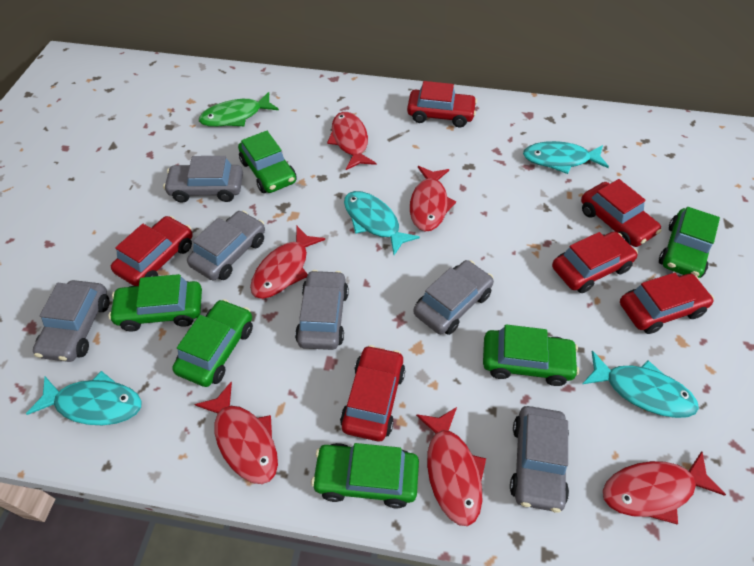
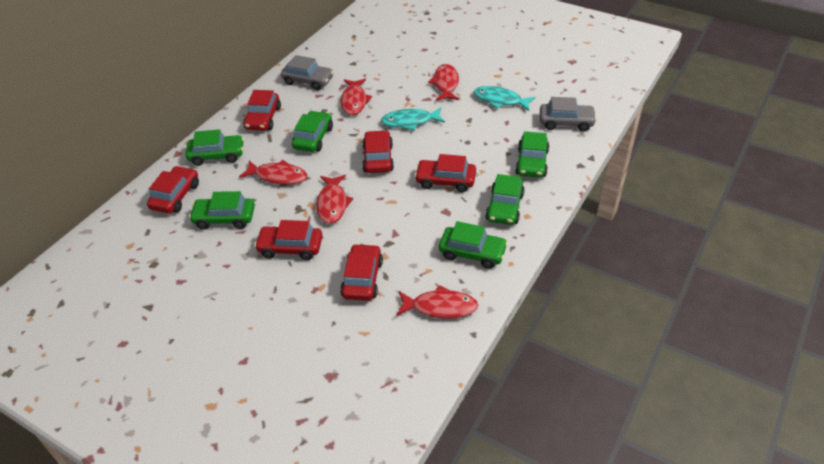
green fish: 1 -> 0
grey car: 6 -> 2
red fish: 6 -> 5
turquoise fish: 4 -> 2

